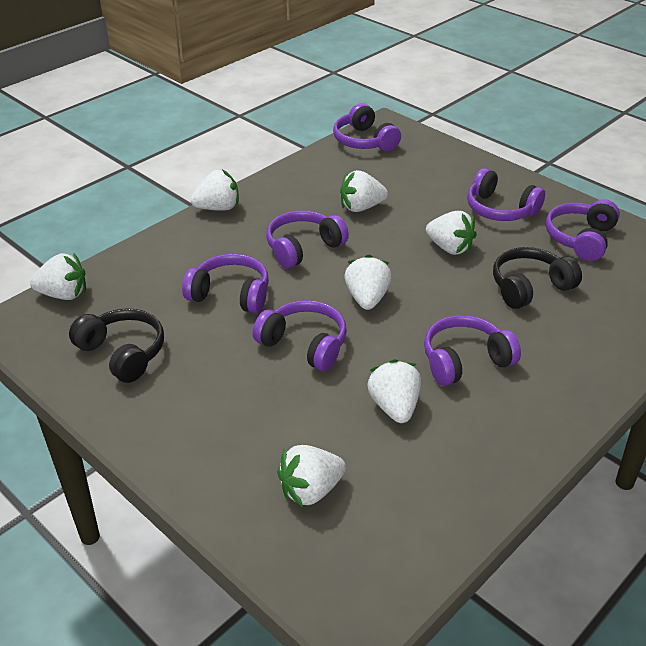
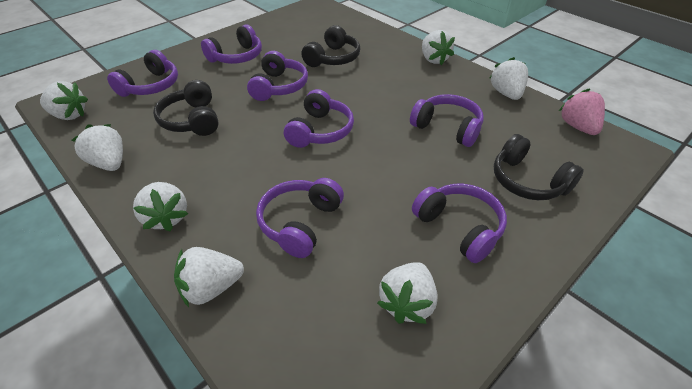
black headphones: 2 -> 3
pink strawberry: 0 -> 1

